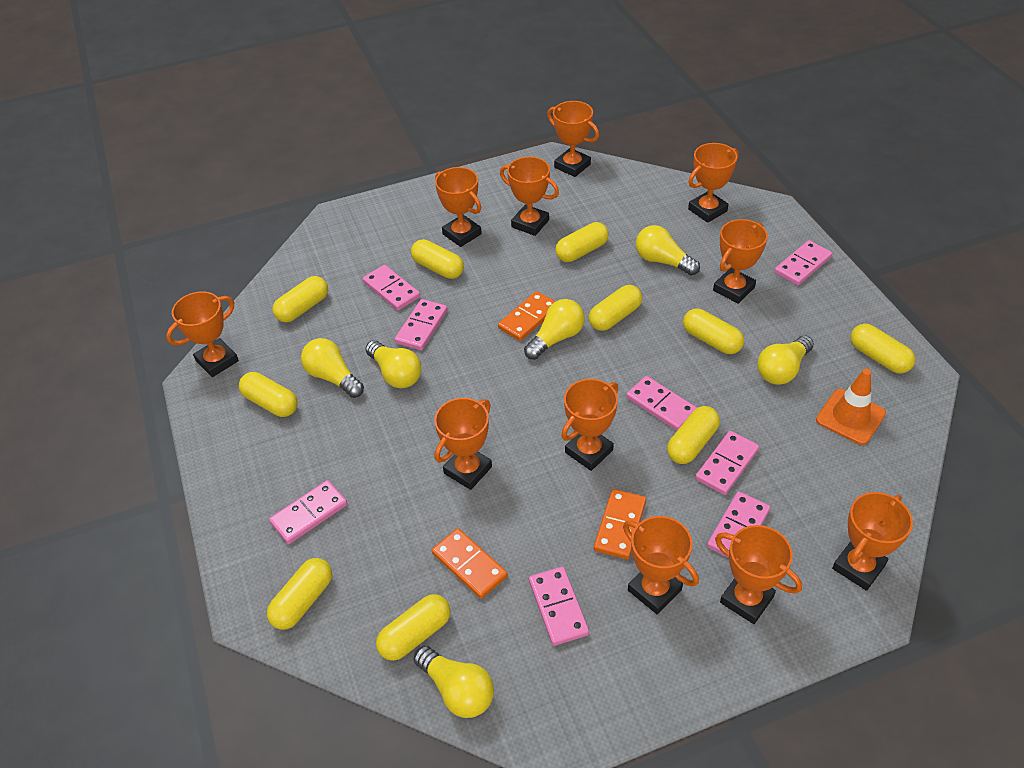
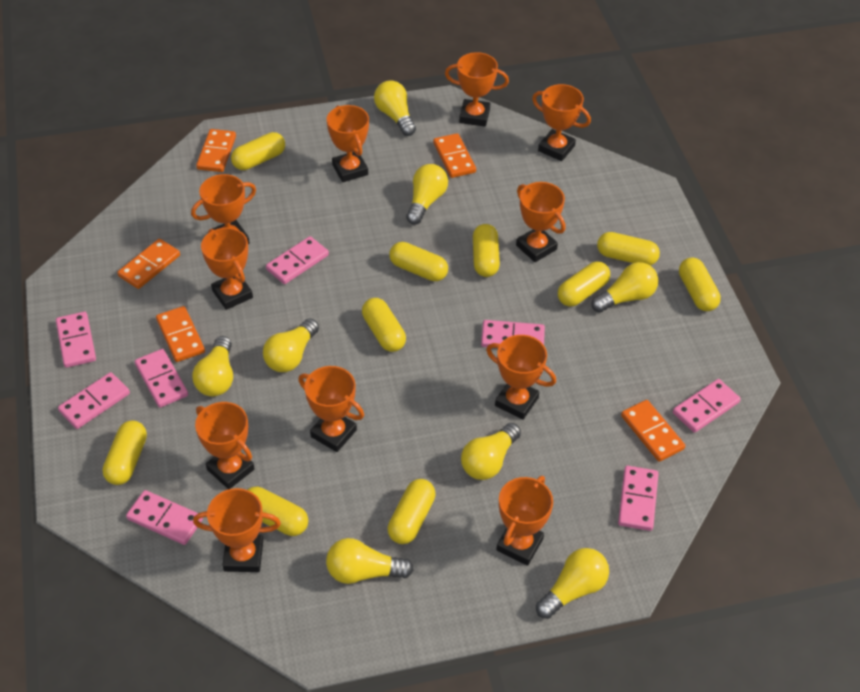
orange domino: 3 -> 5
orange traffic cone: 1 -> 0
yellow light bulb: 6 -> 8

